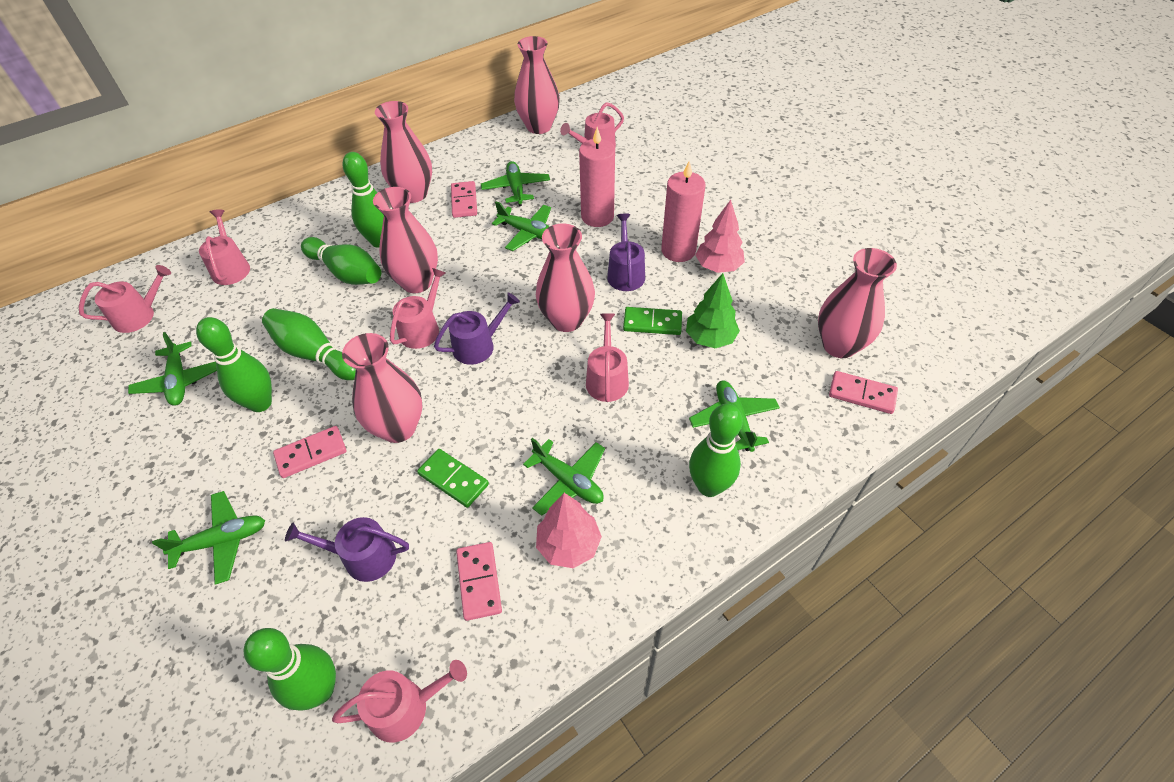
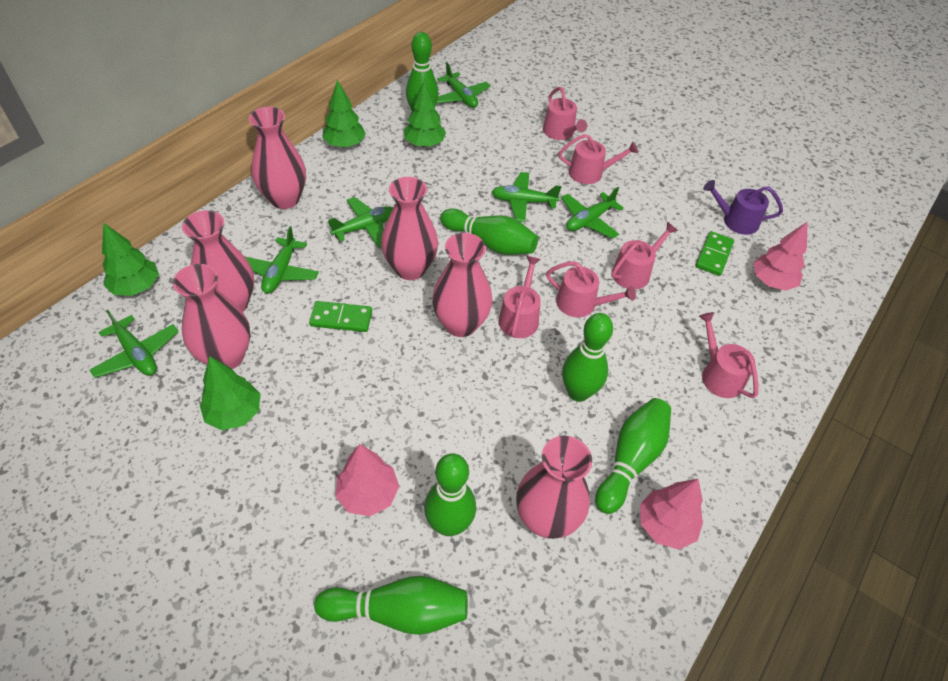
green tree: 1 -> 4
pink candle: 2 -> 0
pink domino: 4 -> 0
pink tree: 2 -> 3
purple watering can: 3 -> 1

